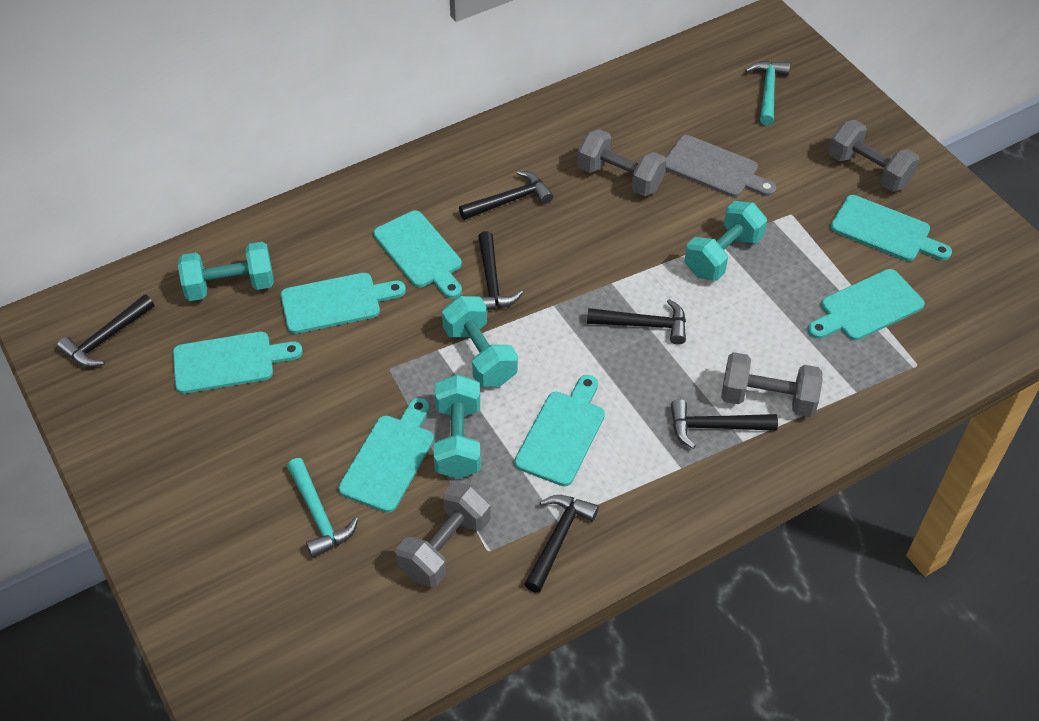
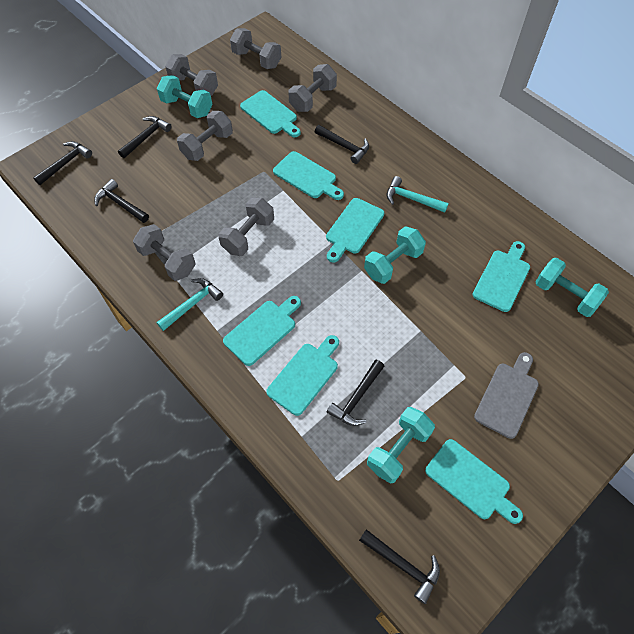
grey dumbbell: 4 -> 6

